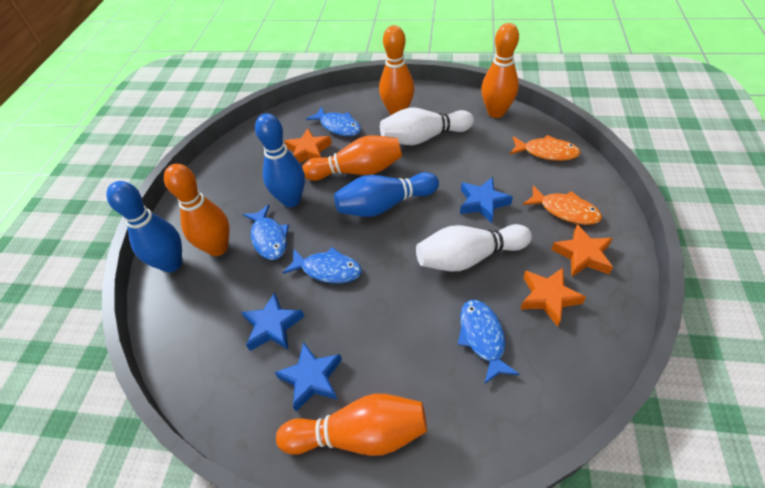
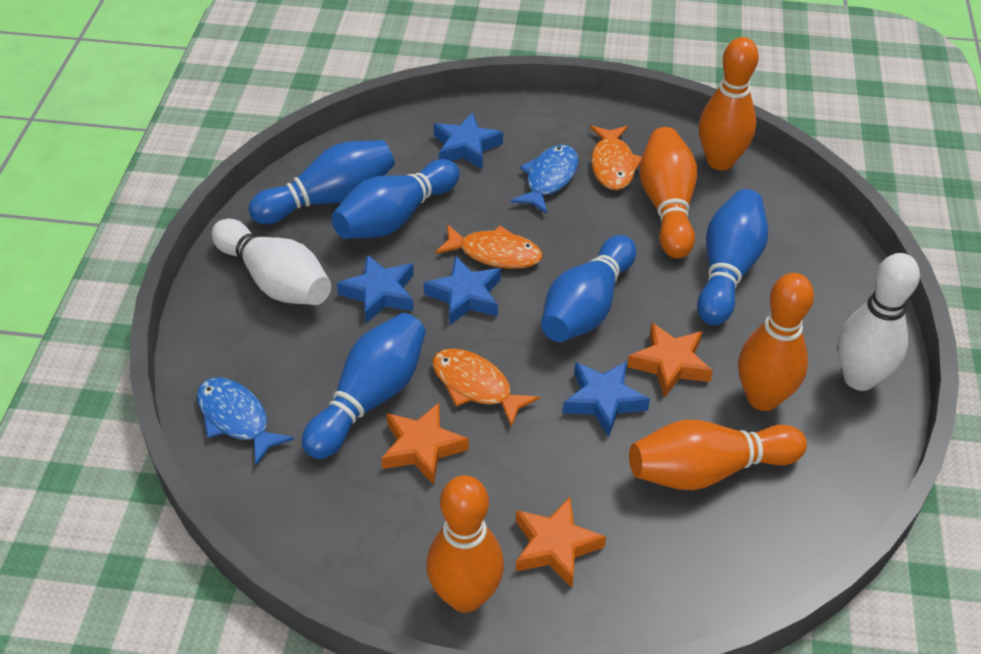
blue bowling pin: 3 -> 5
blue fish: 4 -> 2
blue star: 3 -> 4
orange fish: 2 -> 3

